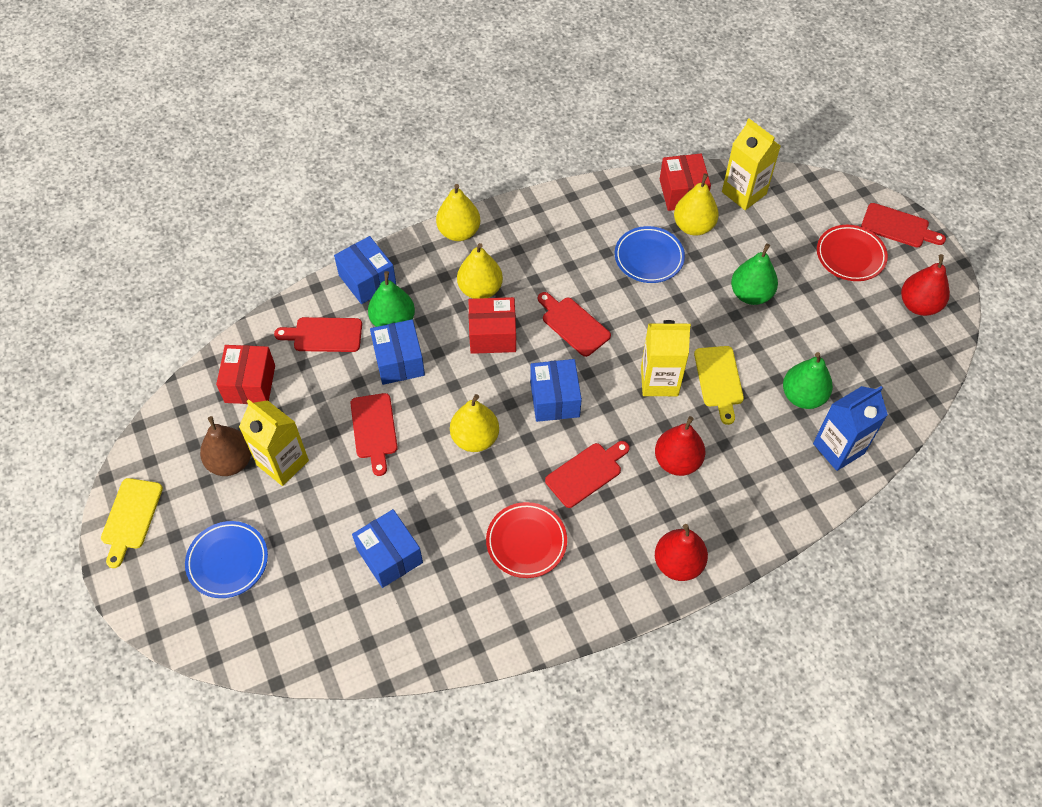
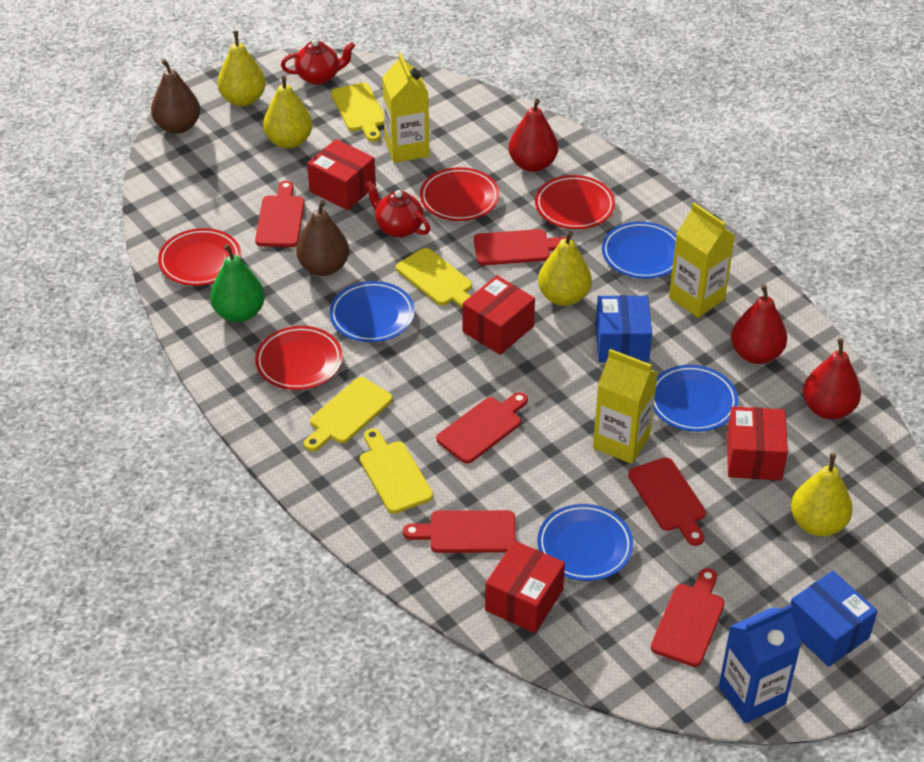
blue box: 4 -> 2
blue plate: 2 -> 4
brown pear: 1 -> 2
green pear: 3 -> 1
red box: 3 -> 4
red cutting board: 5 -> 6
red plate: 2 -> 4
red teapot: 0 -> 2
yellow cutting board: 2 -> 4

